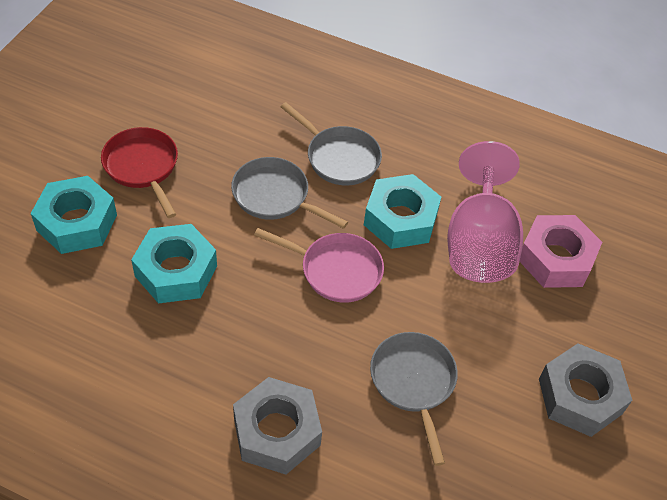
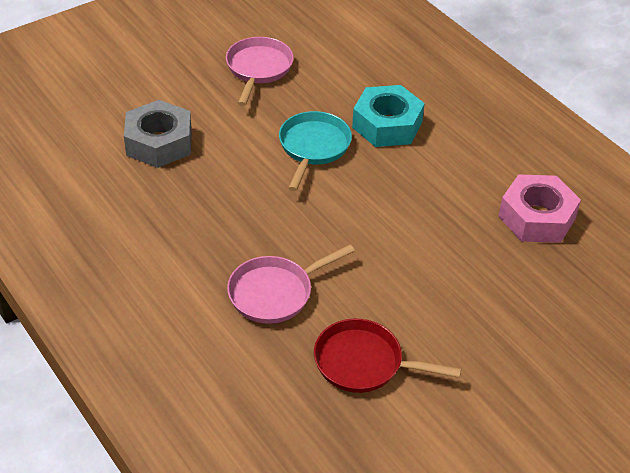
grey nut: 2 -> 1
grey pan: 3 -> 0
pink goblet: 1 -> 0
pink pan: 1 -> 2
turquoise nut: 3 -> 1
turquoise pan: 0 -> 1

